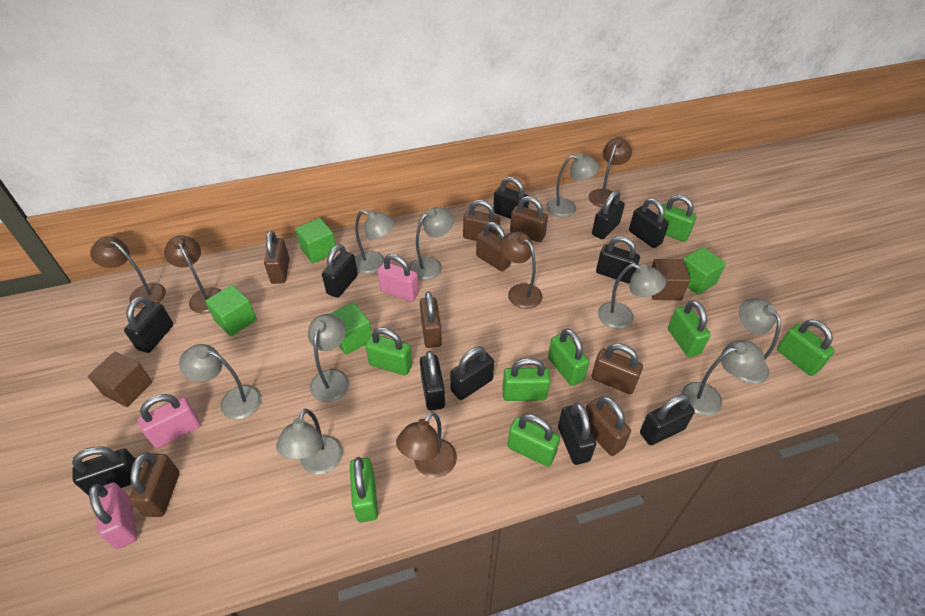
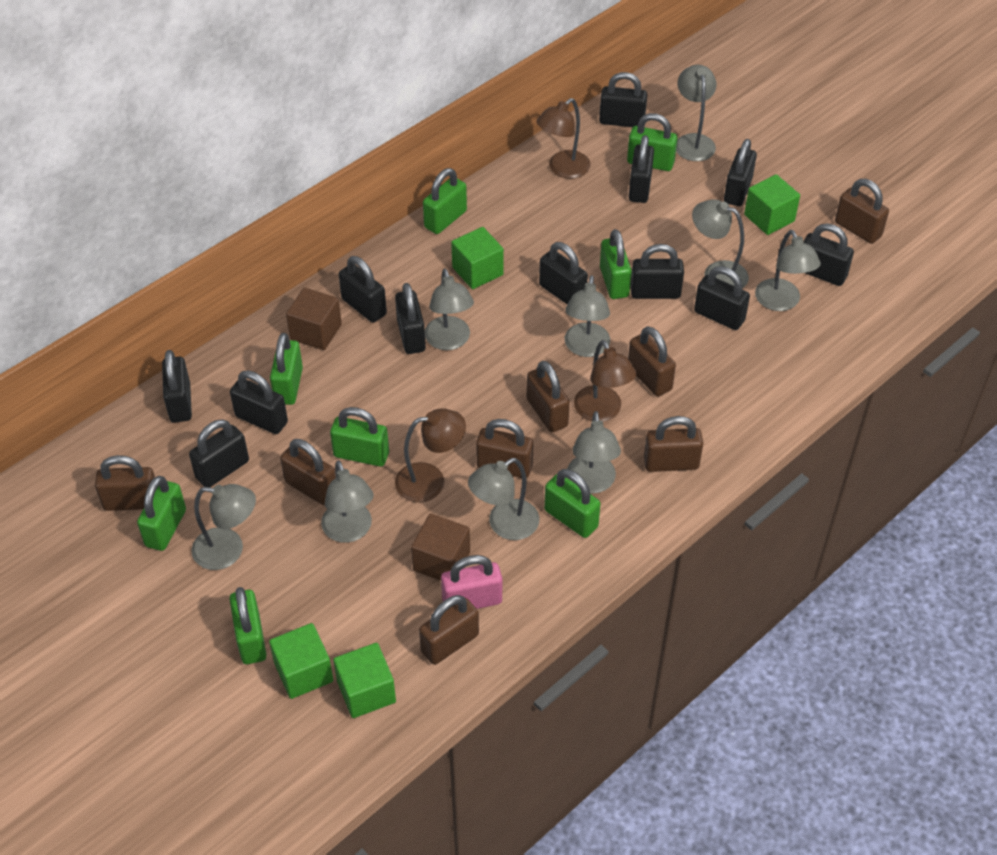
black padlock: 11 -> 12
brown lamp: 5 -> 3
pink padlock: 3 -> 1

